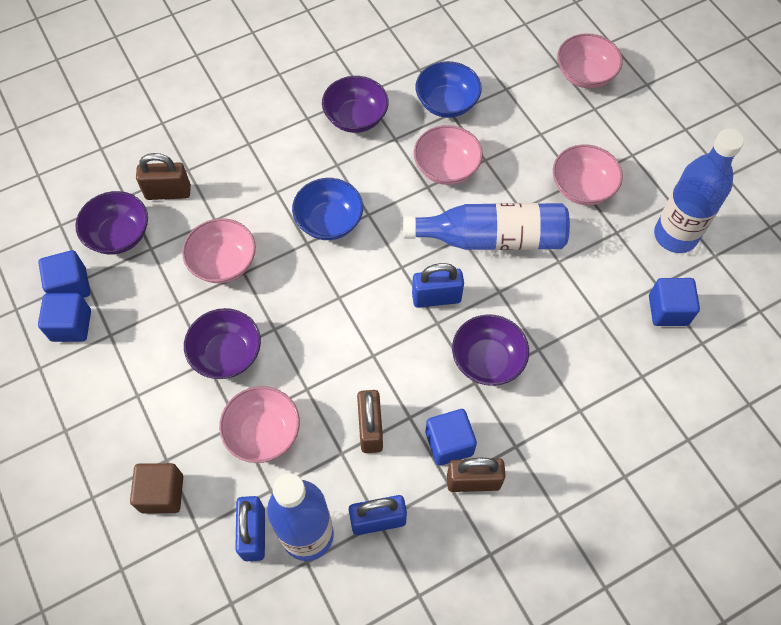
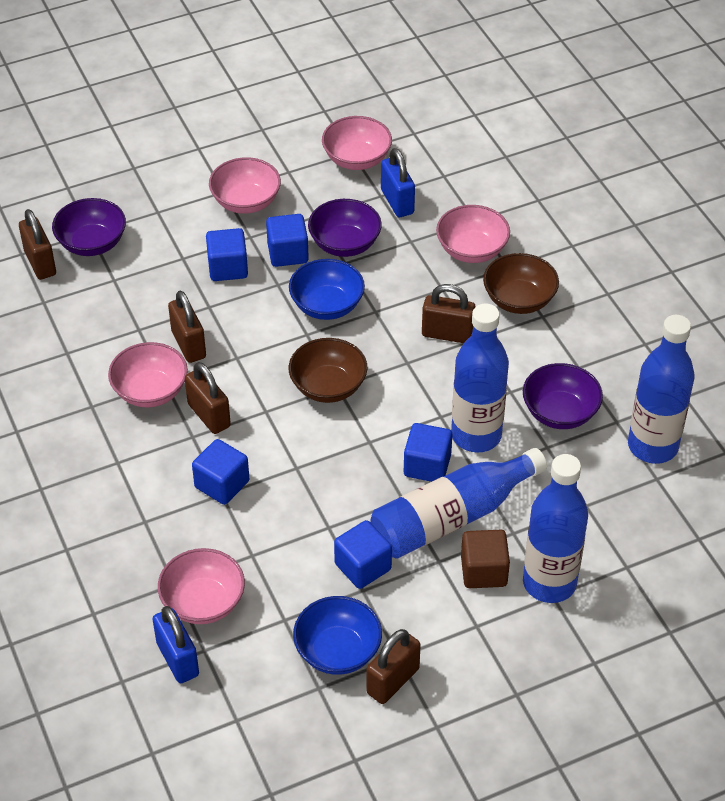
blue bottle: 3 -> 4
blue cube: 4 -> 5
blue padlock: 3 -> 2
brown bowl: 0 -> 2
brown padlock: 3 -> 5
purple bowl: 4 -> 3

